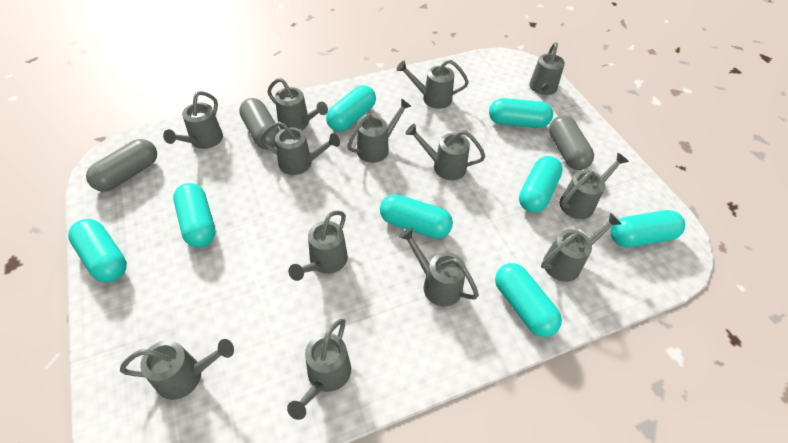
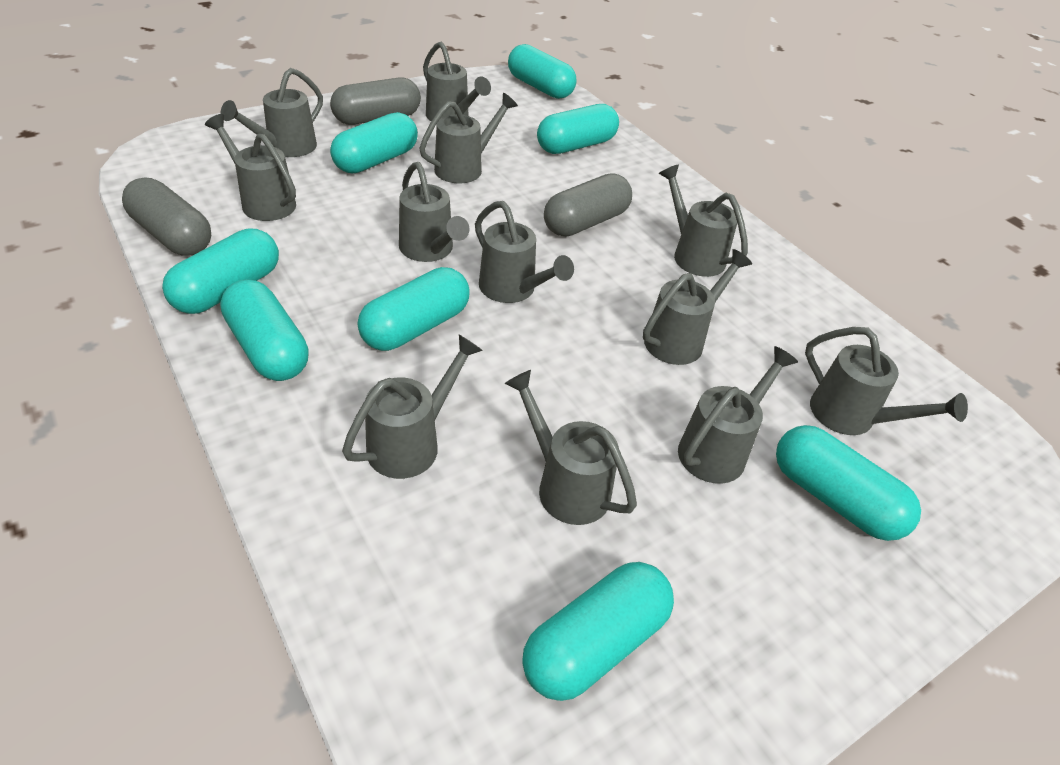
grey watering can: 13 -> 12

